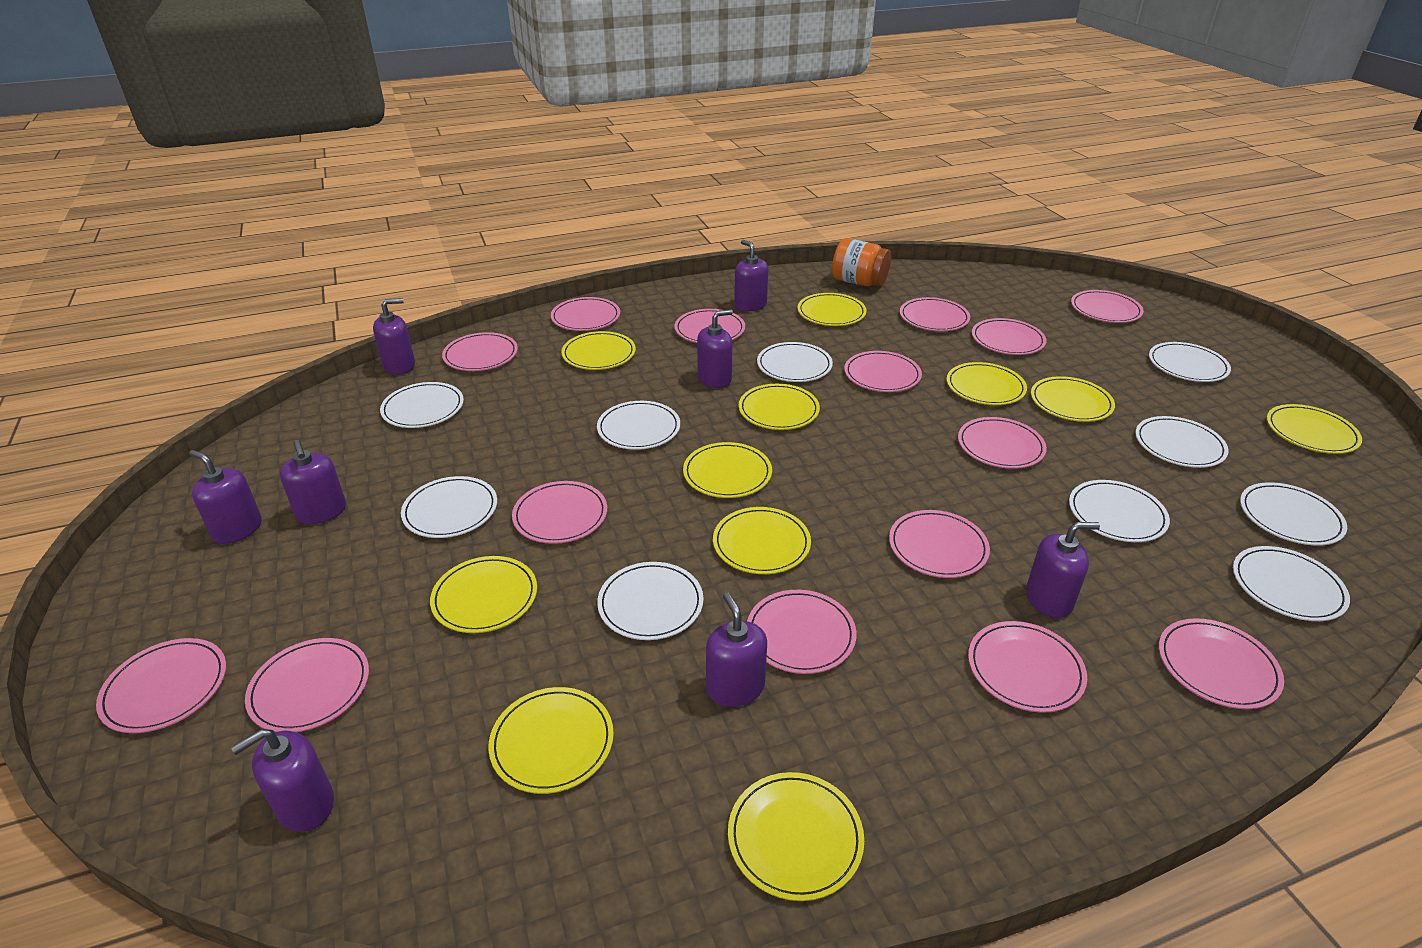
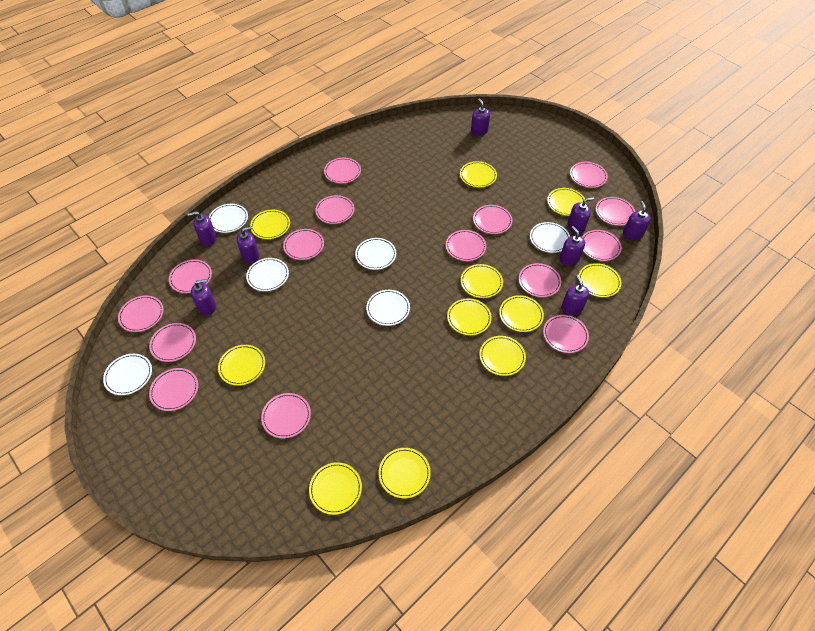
orange jar: 1 -> 0
white plate: 10 -> 6

